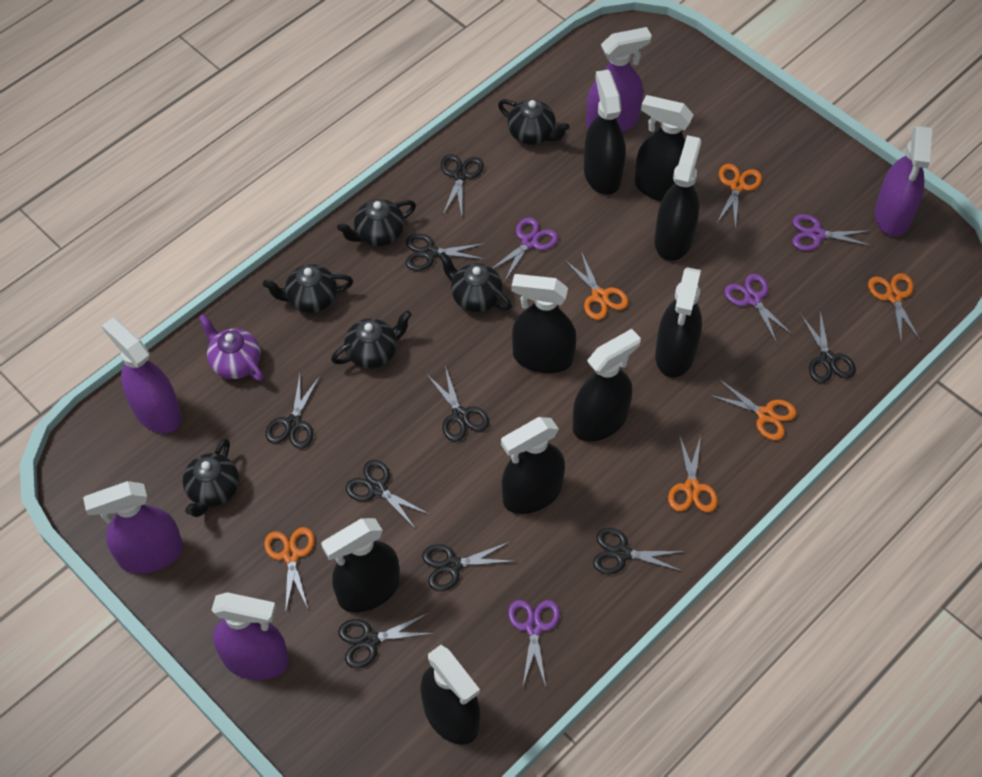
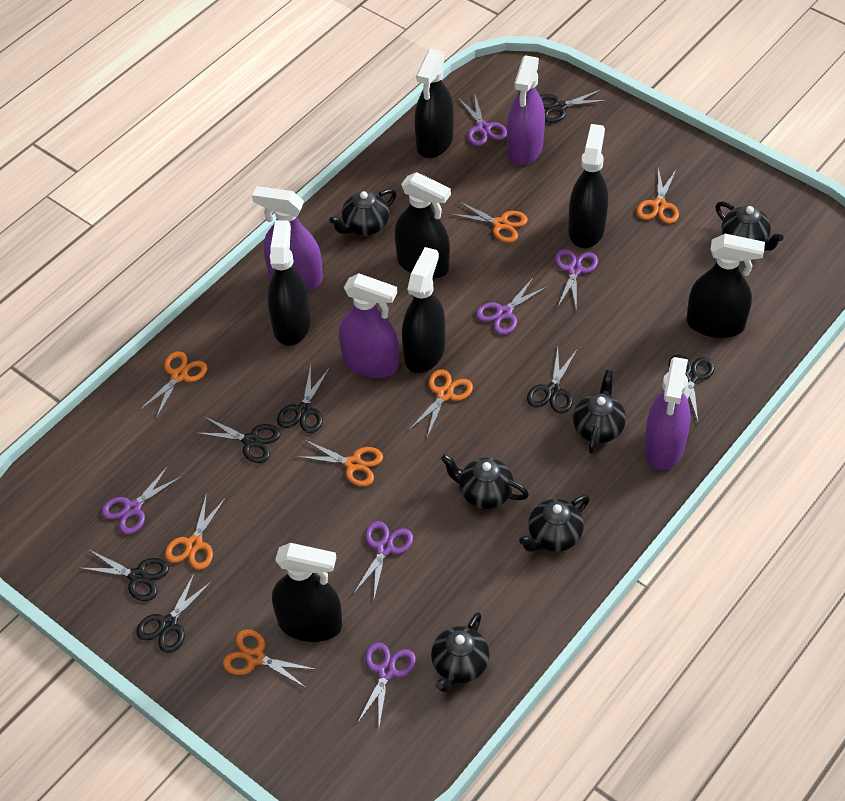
black scissors: 9 -> 7
black spray bottle: 9 -> 7
orange scissors: 6 -> 7
purple scissors: 4 -> 6
purple spray bottle: 5 -> 4
purple teapot: 1 -> 0

